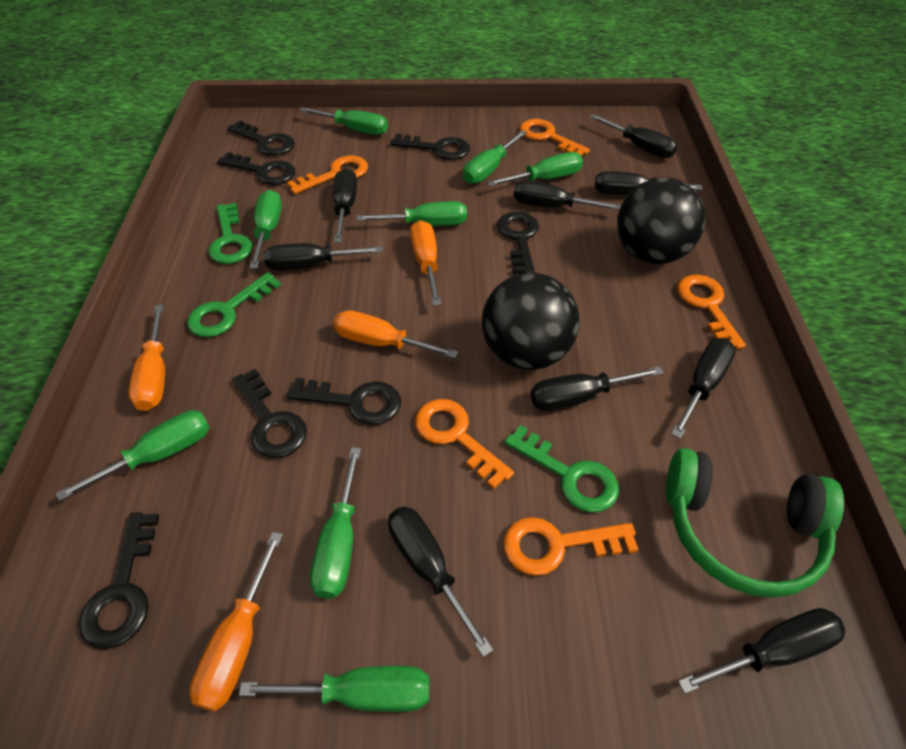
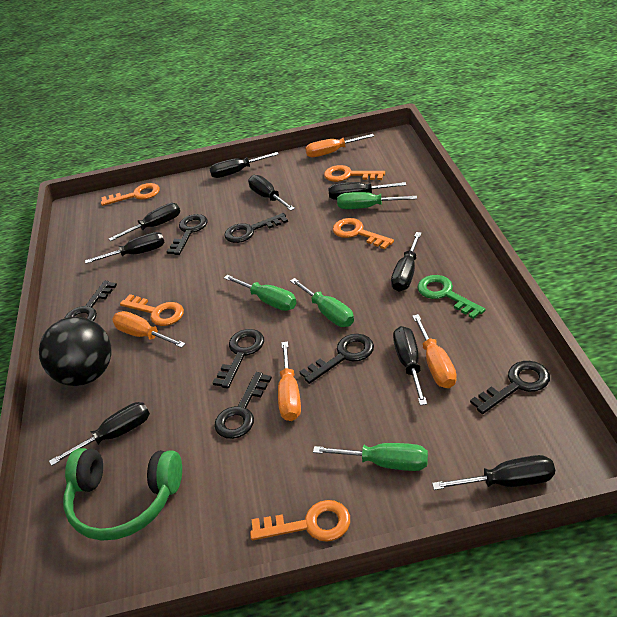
black ball: 2 -> 1
green key: 3 -> 1
green screwdriver: 8 -> 4

